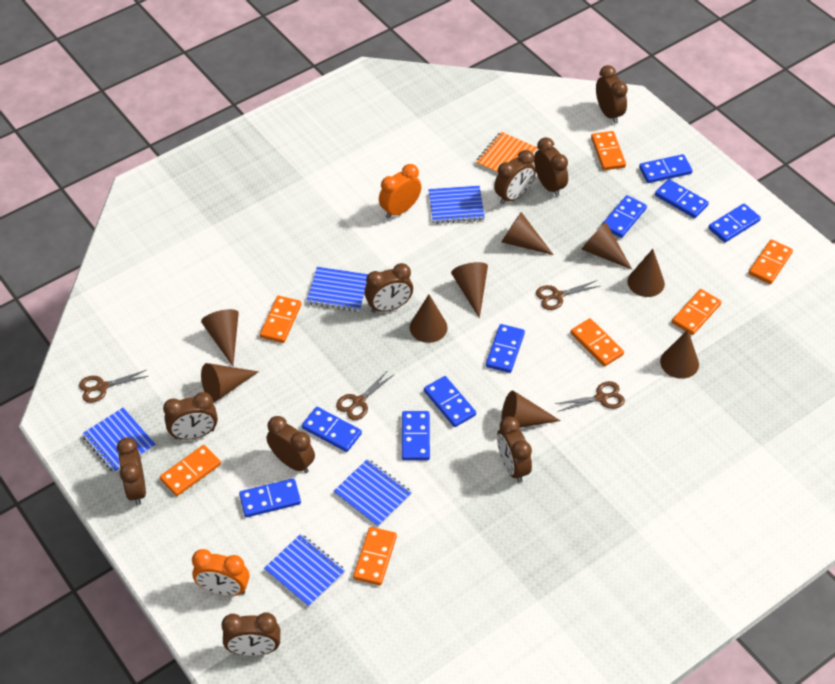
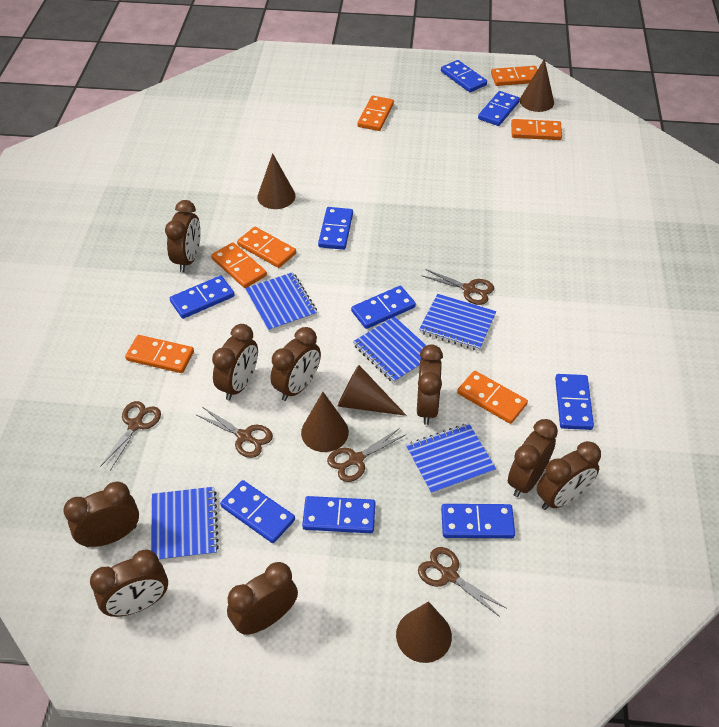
brown cone: 9 -> 5
brown scissors: 4 -> 5
orange clock: 2 -> 0
orange notebook: 1 -> 0

